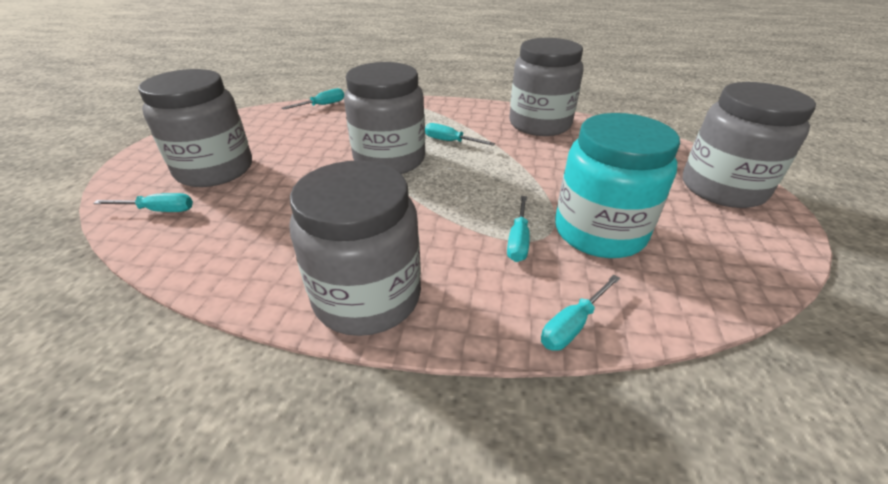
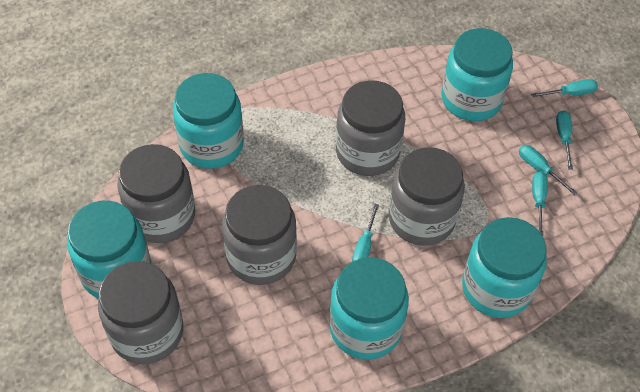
turquoise jar: 1 -> 5

